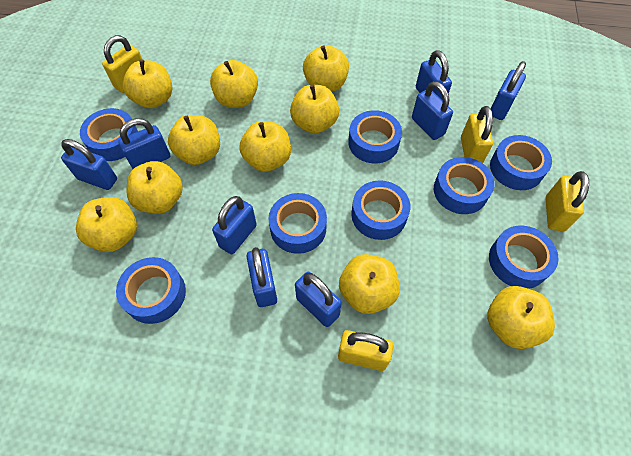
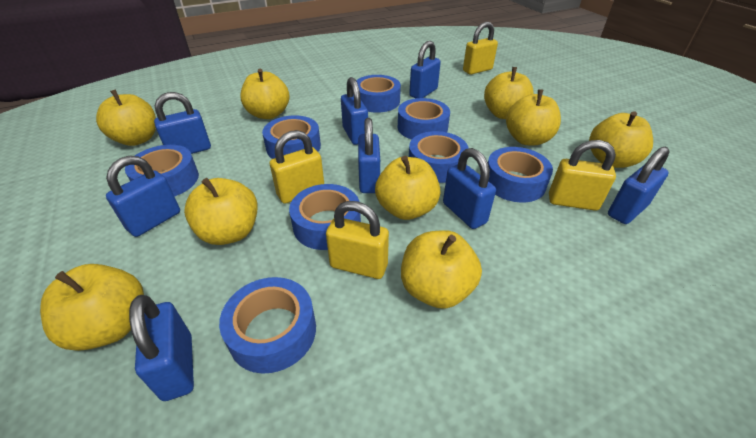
yellow apple: 10 -> 9

